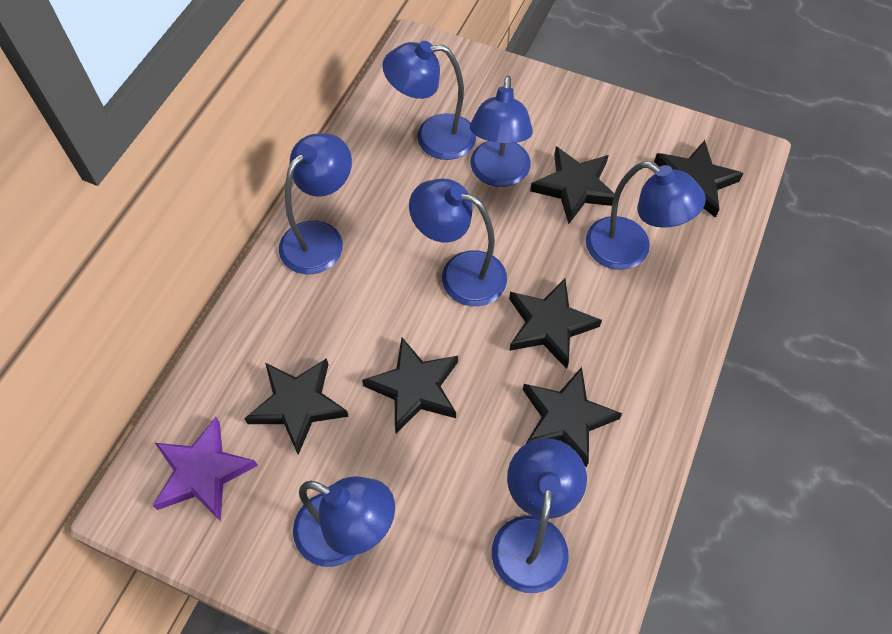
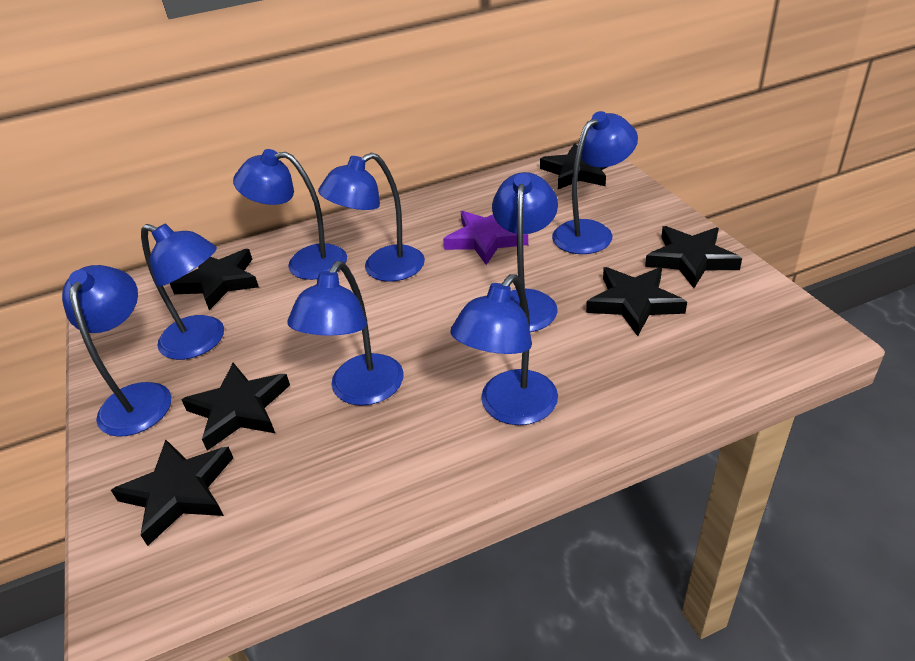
blue lamp: 7 -> 8

